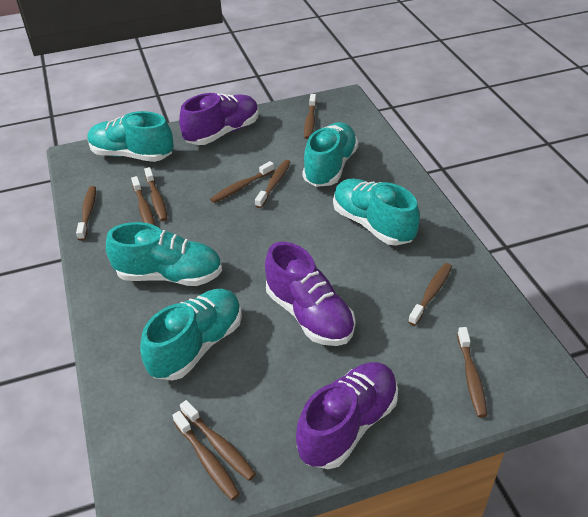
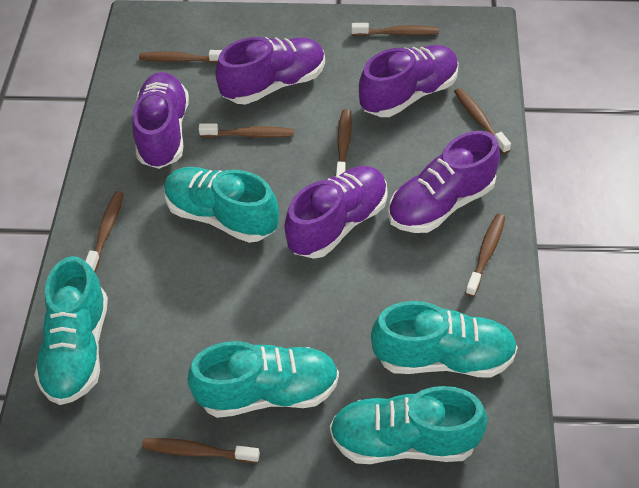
brown toothbrush: 10 -> 8
purple shoe: 3 -> 5

